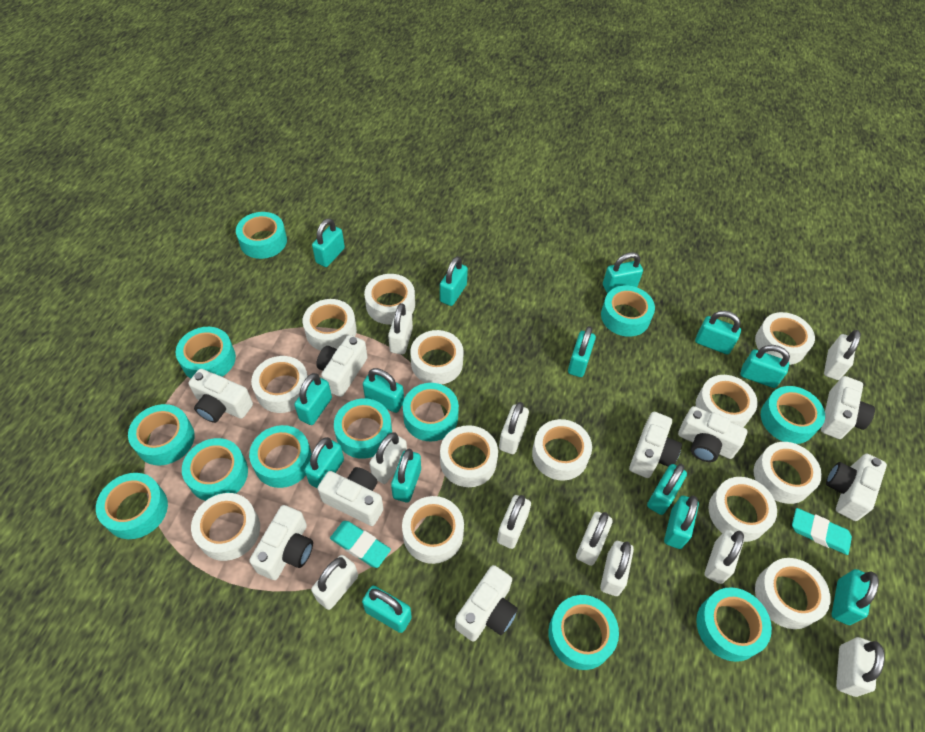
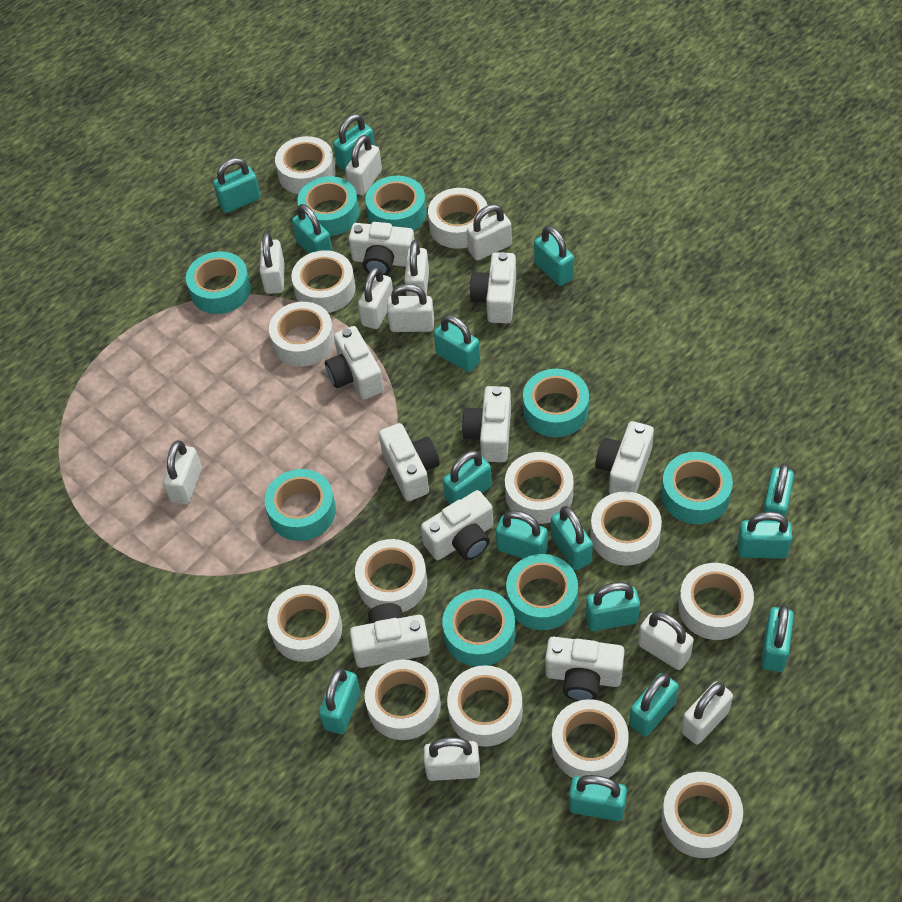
turquoise eraser: 2 -> 0
turquoise padlock: 14 -> 15
turquoise tape: 12 -> 8

